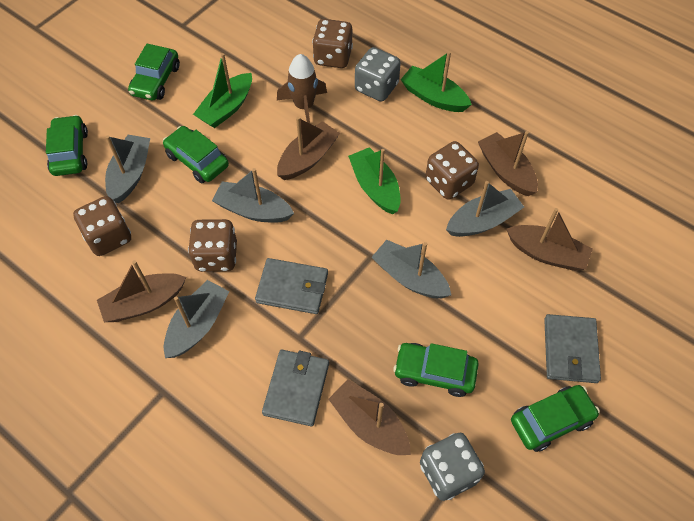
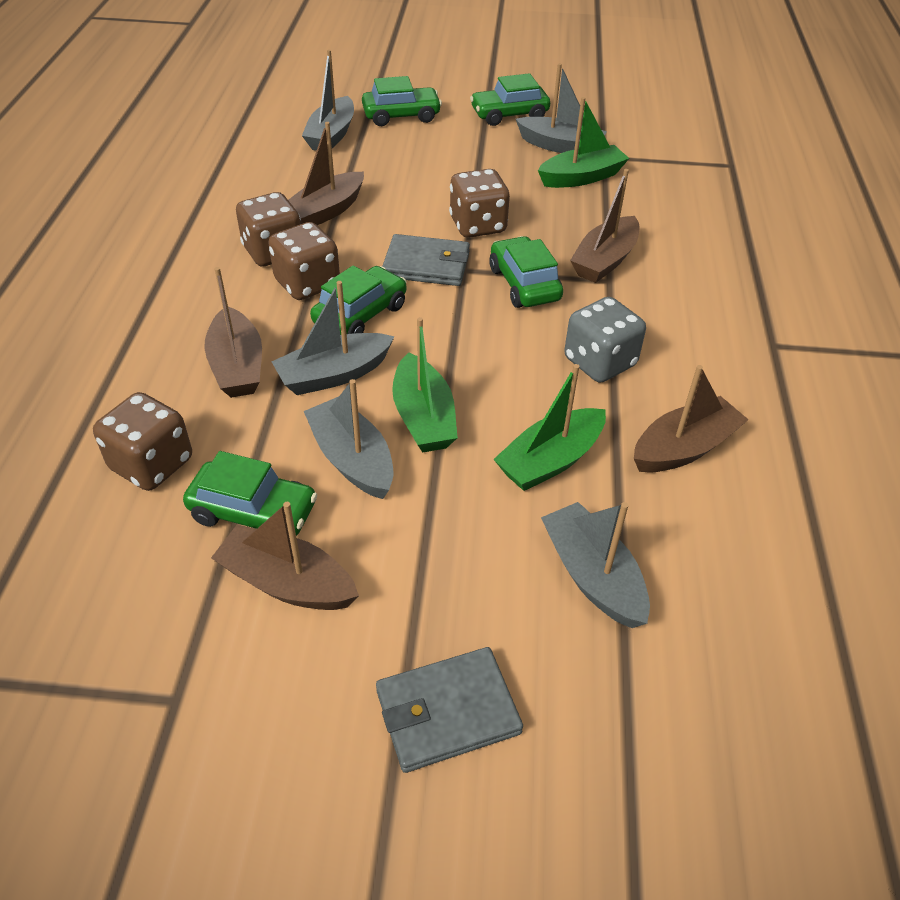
brown rocket: 1 -> 0
grey dice: 2 -> 1
grey wallet: 3 -> 2

